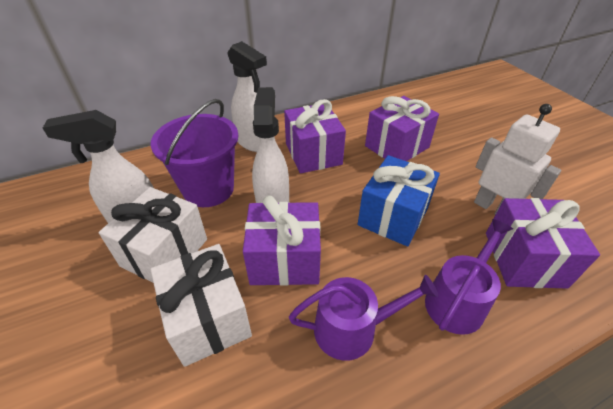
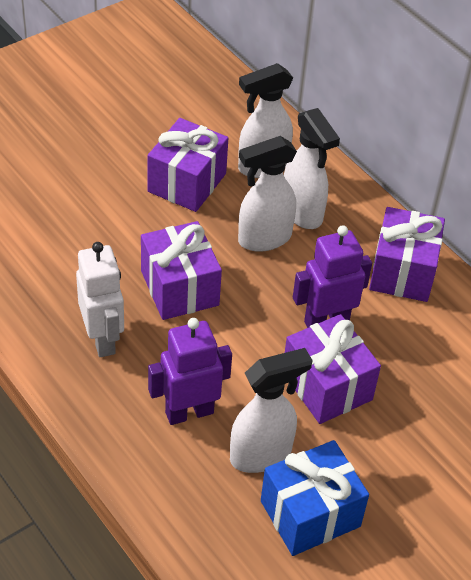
purple bucket: 1 -> 0
purple robot: 0 -> 2
purple watering can: 2 -> 0
white gift: 2 -> 0
white spray bottle: 3 -> 4

